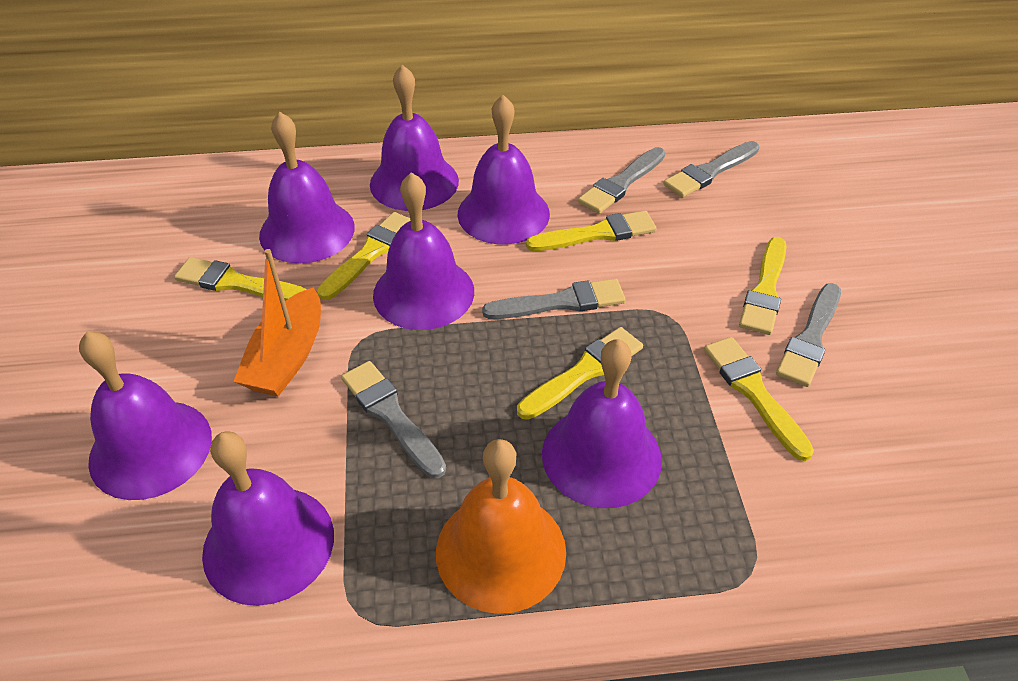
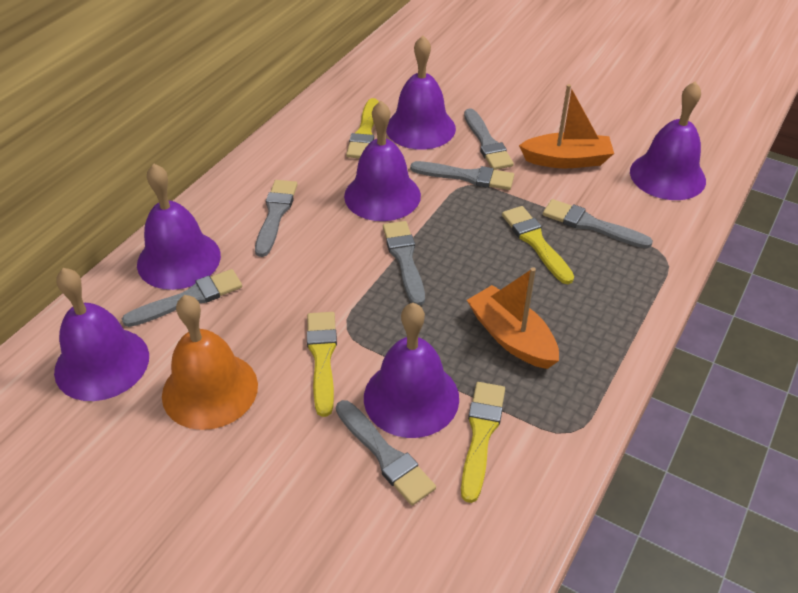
grey brush: 5 -> 7
orange boat: 1 -> 2
purple bell: 7 -> 6
yellow brush: 6 -> 4

